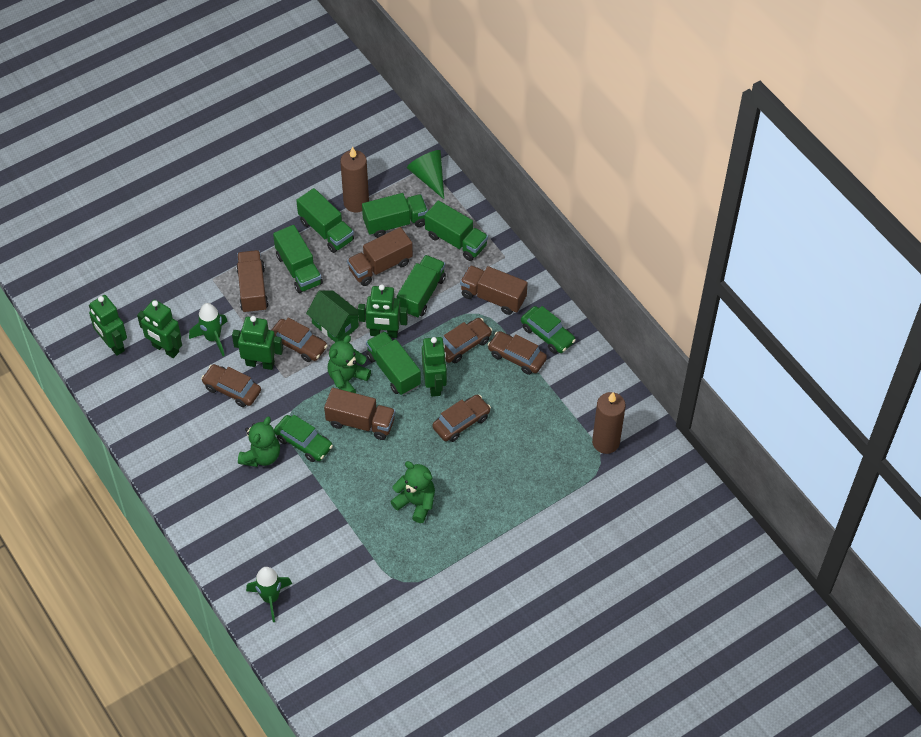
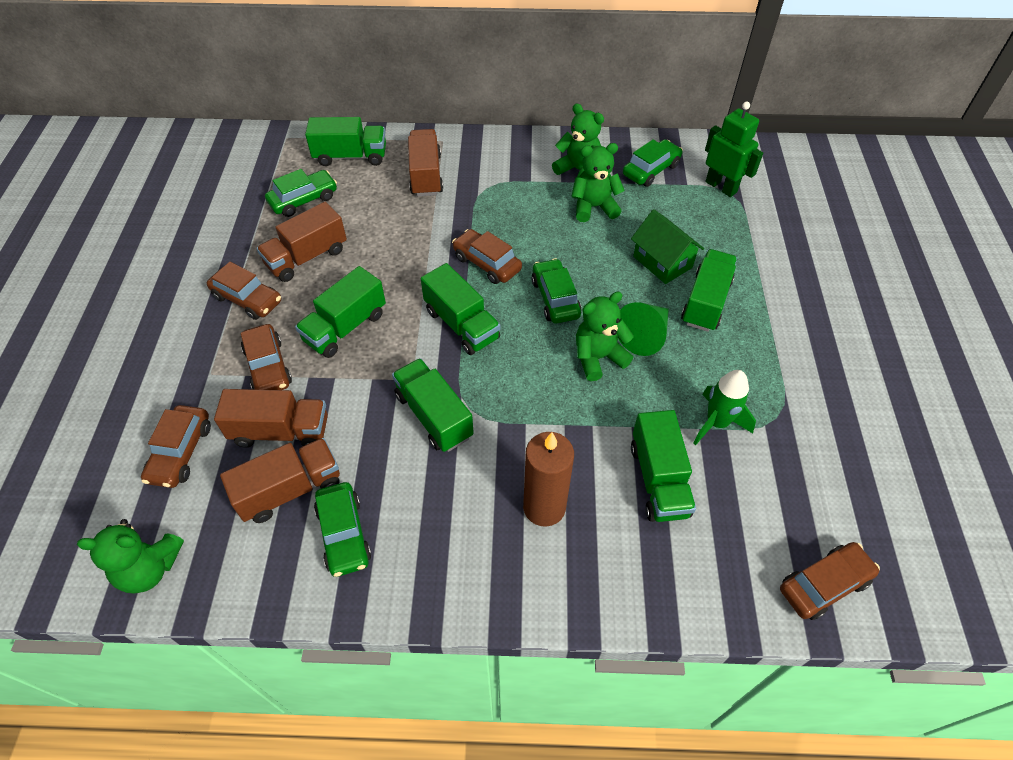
brown candle: 2 -> 1
green car: 2 -> 4
green robot: 5 -> 1
green rocket: 2 -> 1
green teddy bear: 3 -> 4

